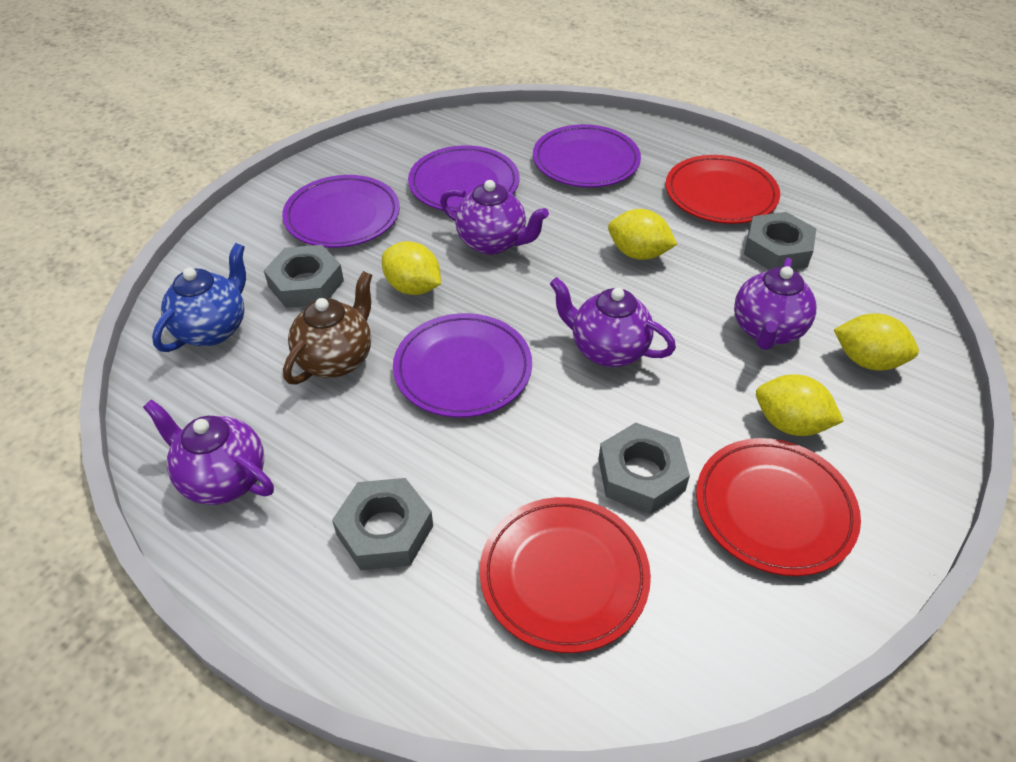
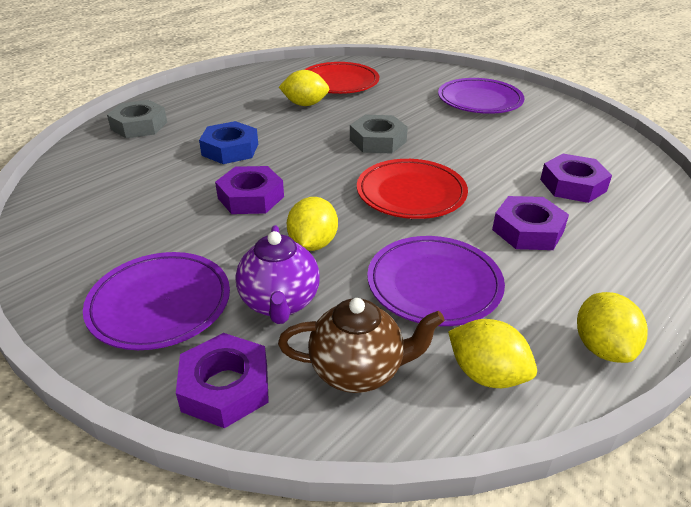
blue nut: 0 -> 1
blue teapot: 1 -> 0
grey nut: 4 -> 2
purple nut: 0 -> 4
purple plate: 4 -> 3
purple teapot: 4 -> 1
red plate: 3 -> 2

